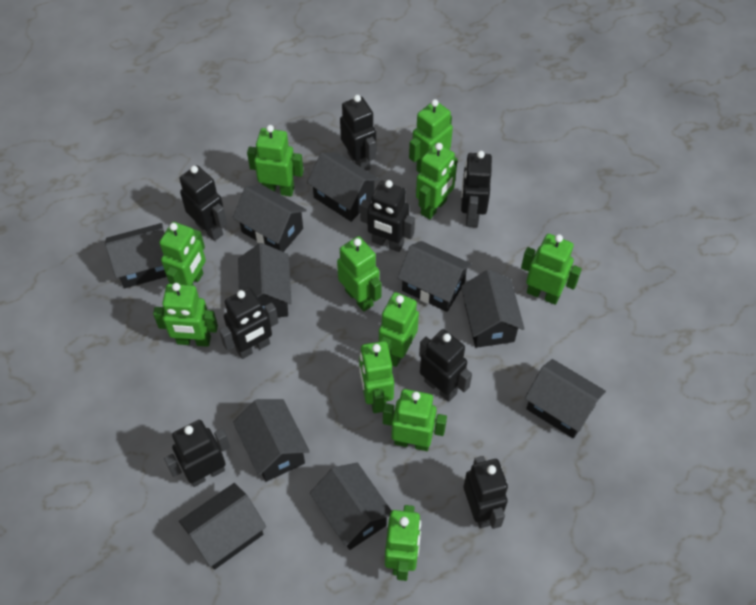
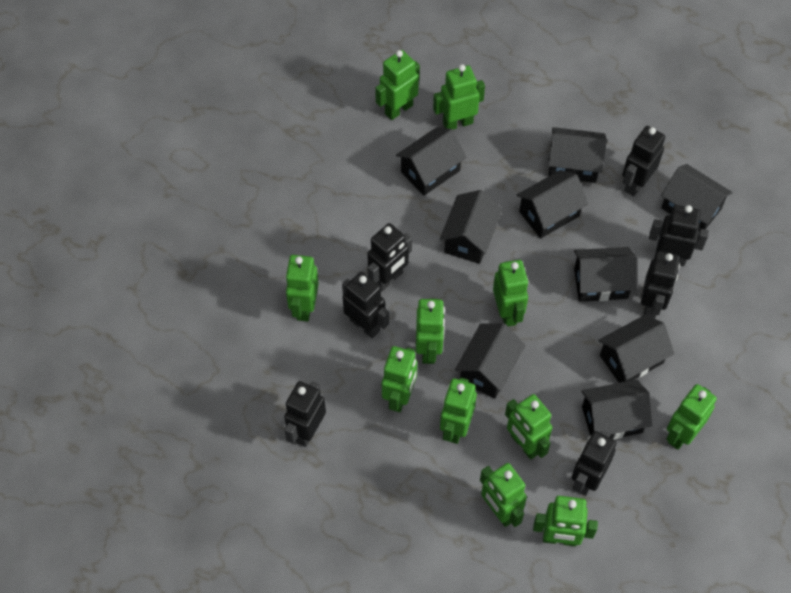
black house: 10 -> 9
black robot: 8 -> 7

